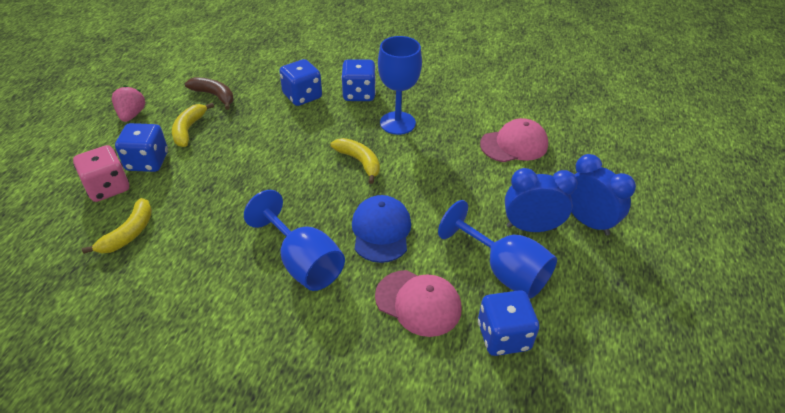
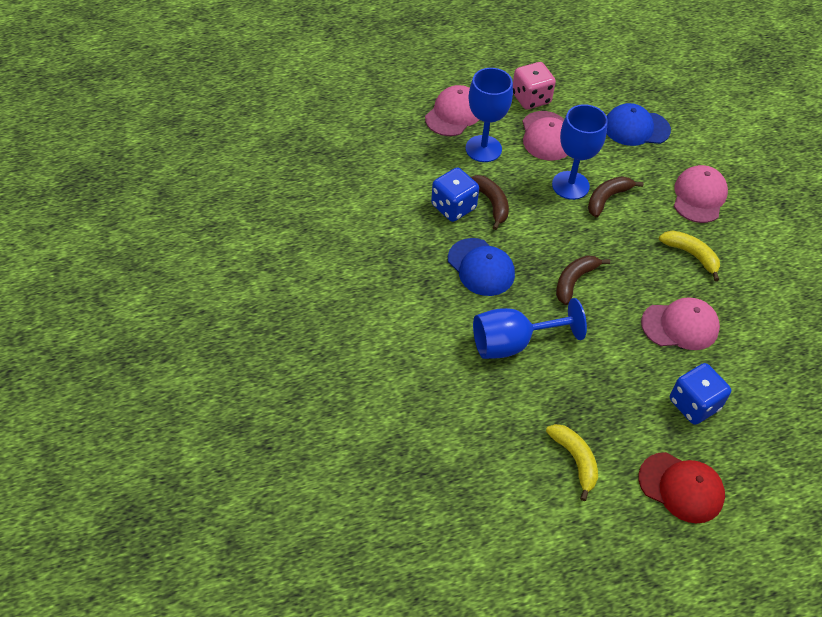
blue cap: 1 -> 2
blue clock: 2 -> 0
blue dice: 4 -> 2
brown banana: 1 -> 3
pink cap: 2 -> 4
pink strawberry: 1 -> 0
red cap: 0 -> 1
yellow banana: 3 -> 2

